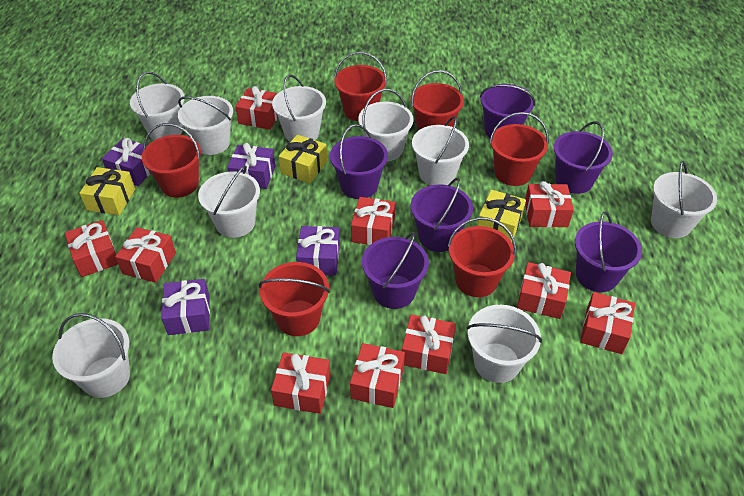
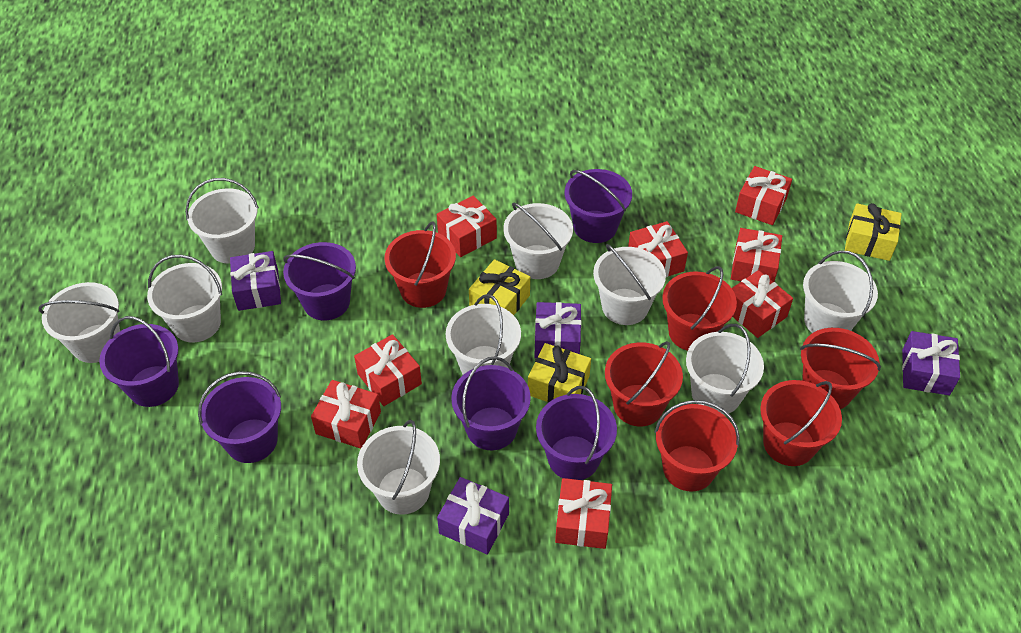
red gift: 10 -> 8

